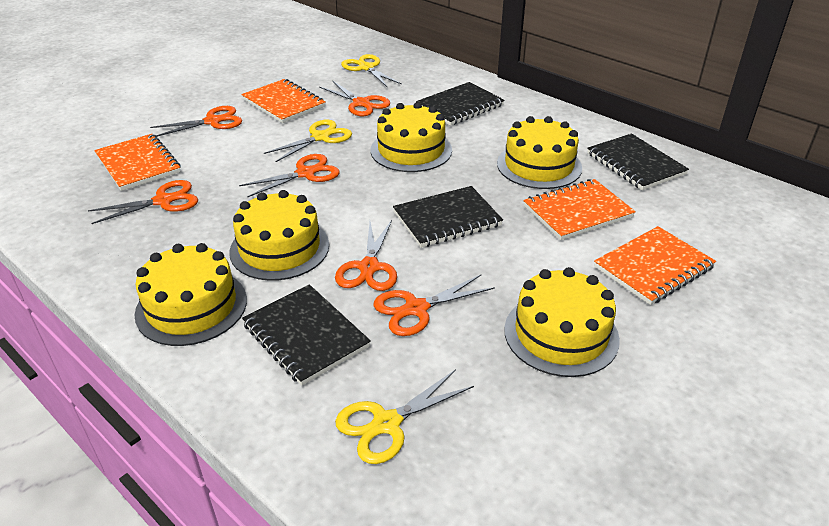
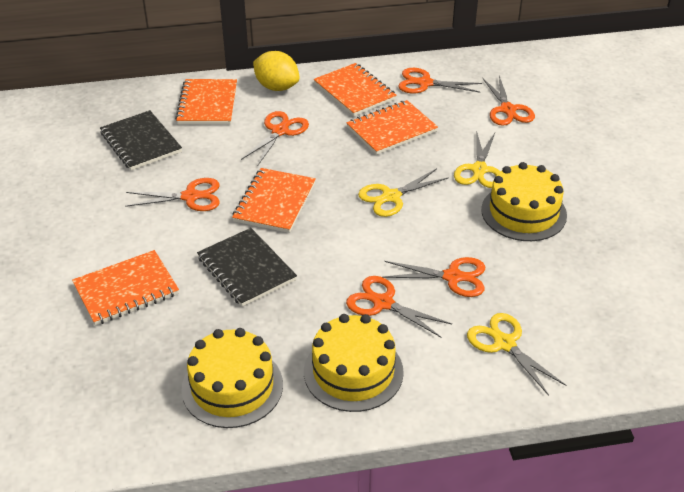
black notebook: 4 -> 2
orange notebook: 4 -> 5
yellow cake: 5 -> 3
yellow lemon: 0 -> 1

